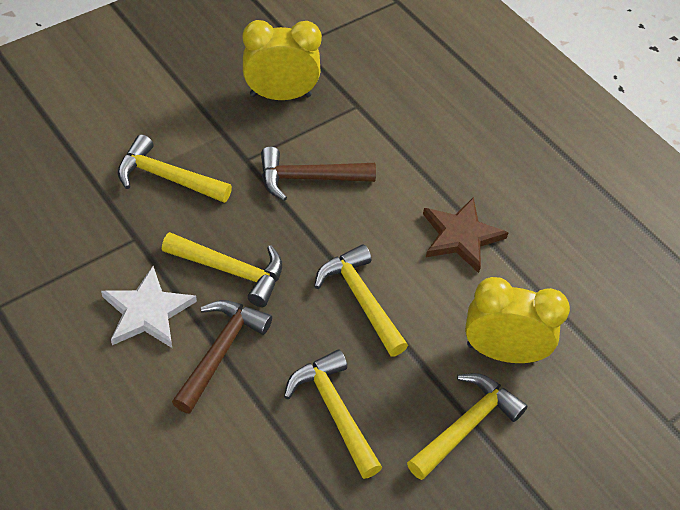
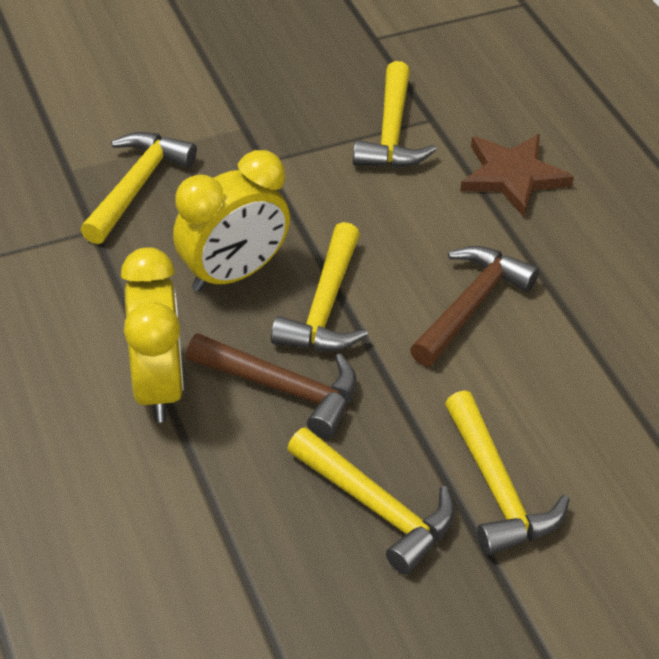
white star: 1 -> 0

